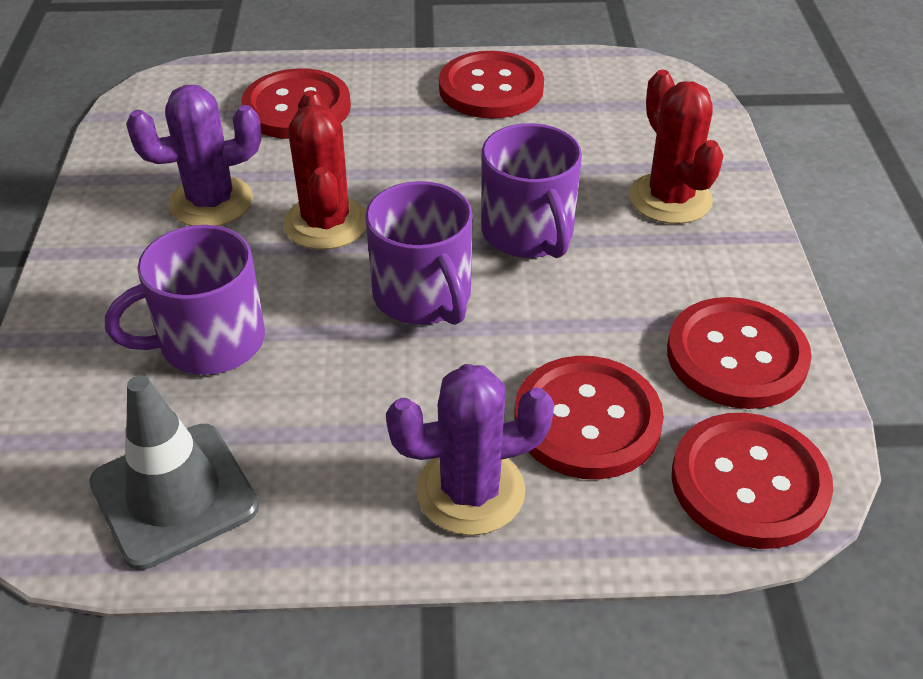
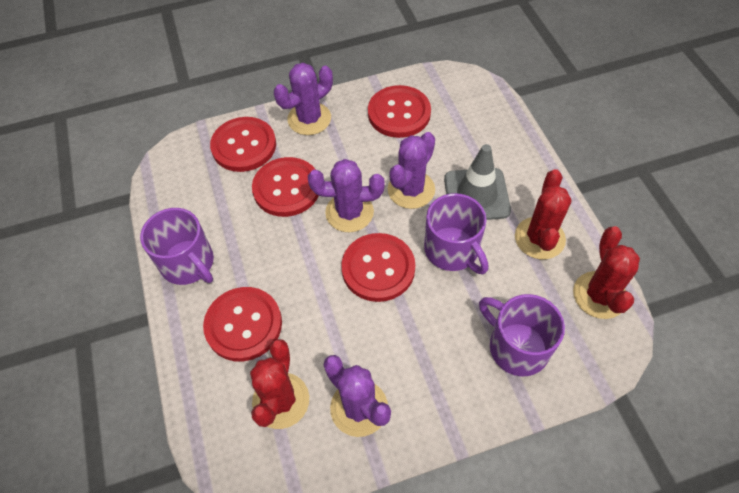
purple cactus: 2 -> 4
red cactus: 2 -> 3

